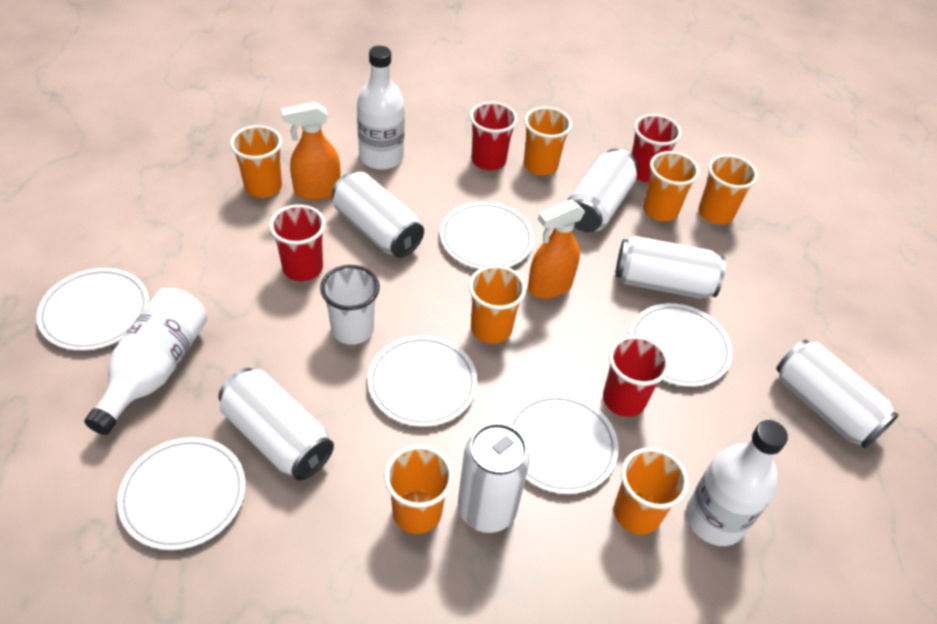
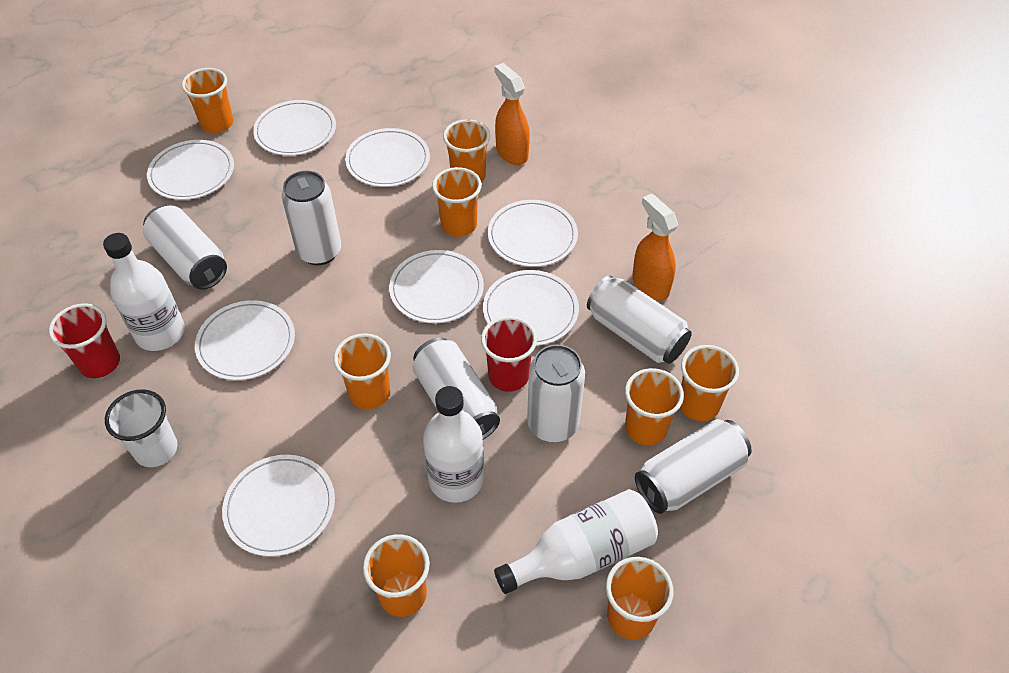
orange cup: 7 -> 8
red cup: 4 -> 2
white plate: 6 -> 8

